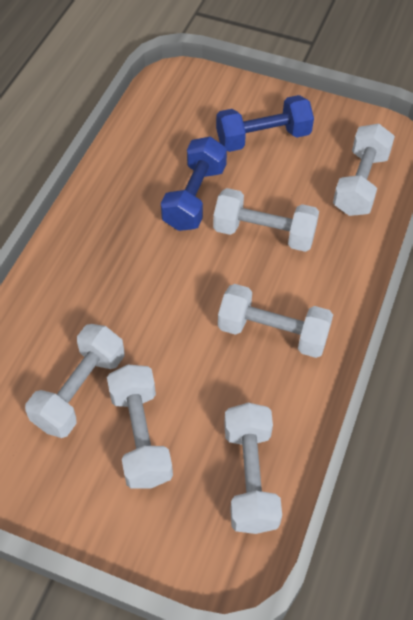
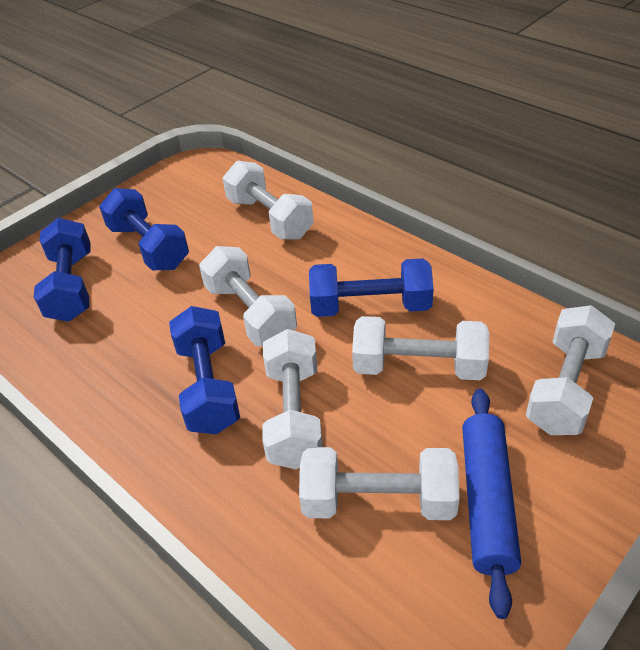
blue dumbbell: 2 -> 4
blue rolling pin: 0 -> 1

